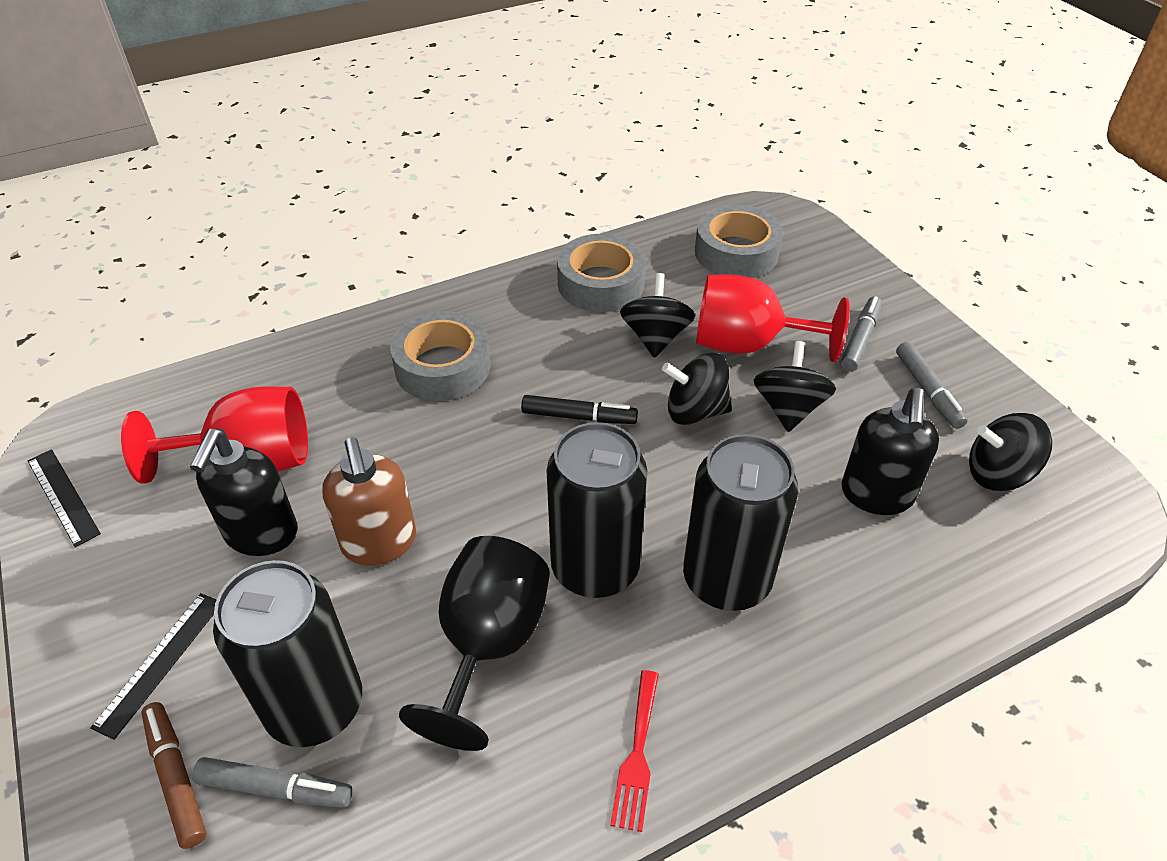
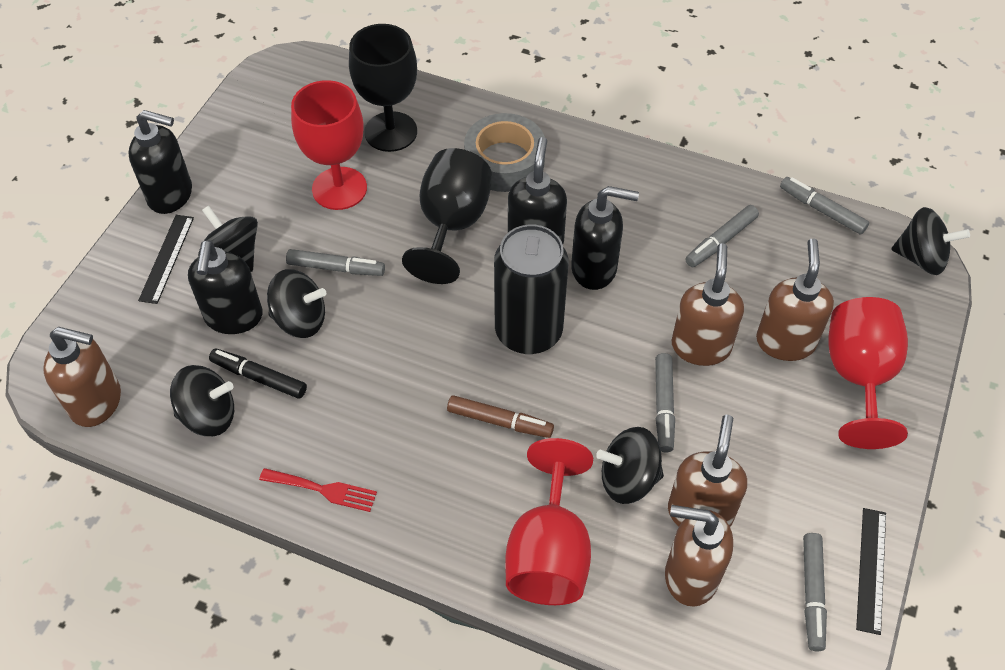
black can: 3 -> 1
black goblet: 1 -> 2
black soap dispenser: 2 -> 4
black spinning top: 4 -> 5
brown soap dispenser: 1 -> 5
grey marker: 3 -> 5
grey tape: 3 -> 1
red goblet: 2 -> 3

